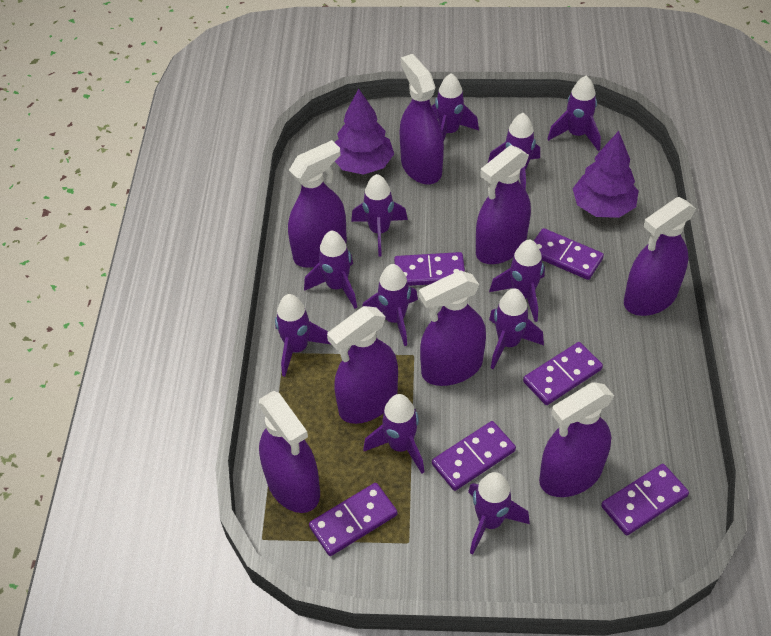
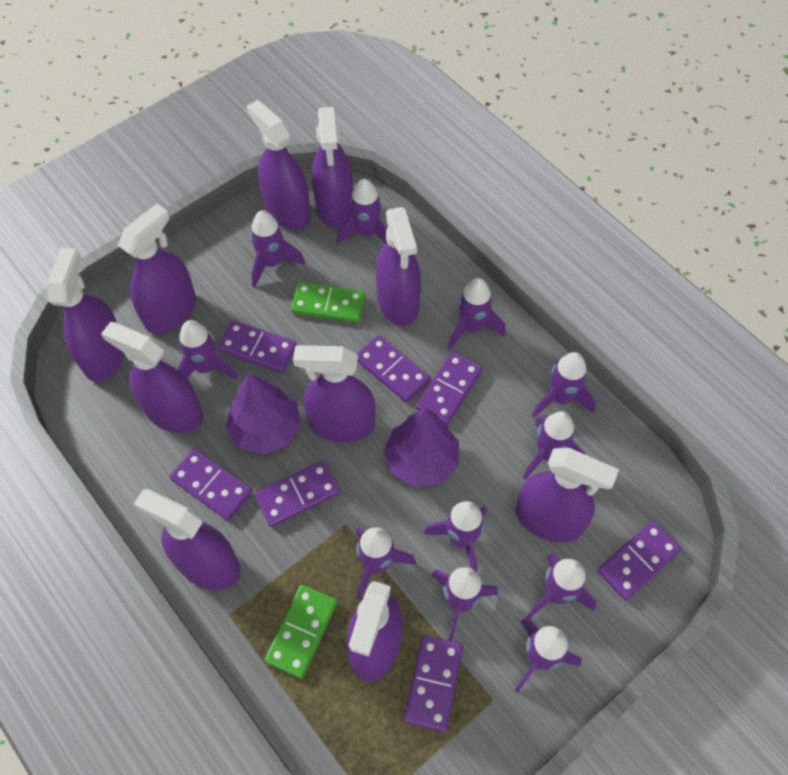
green domino: 0 -> 2
purple domino: 6 -> 7
purple spray bottle: 8 -> 10

